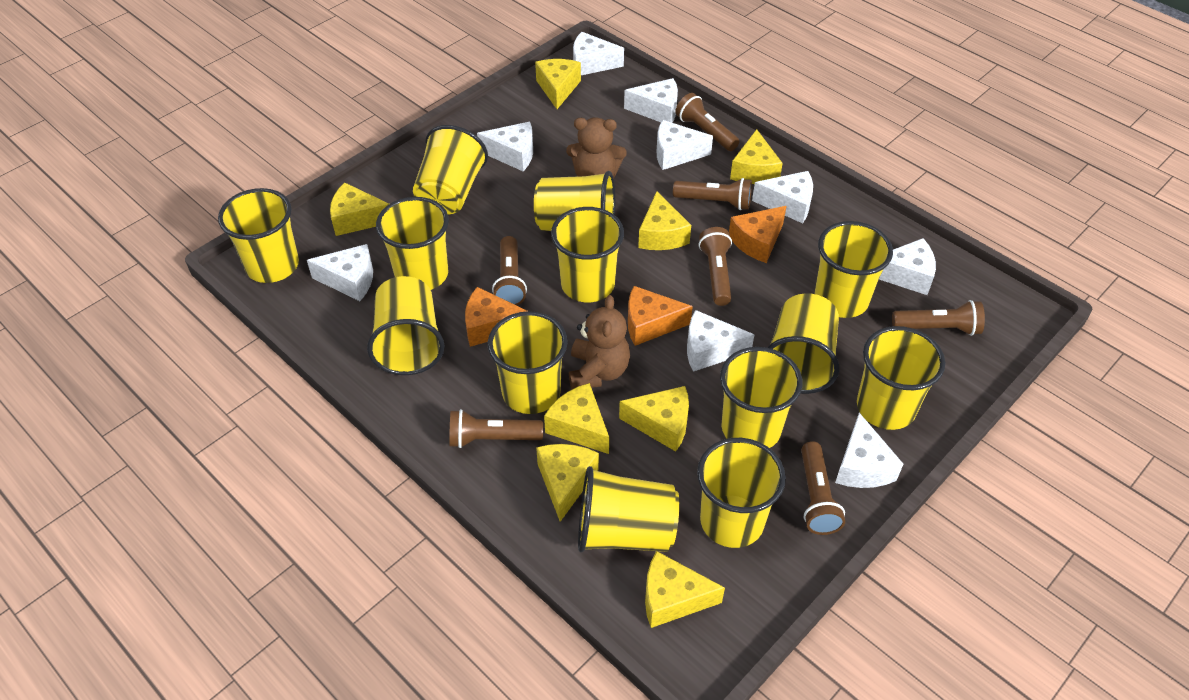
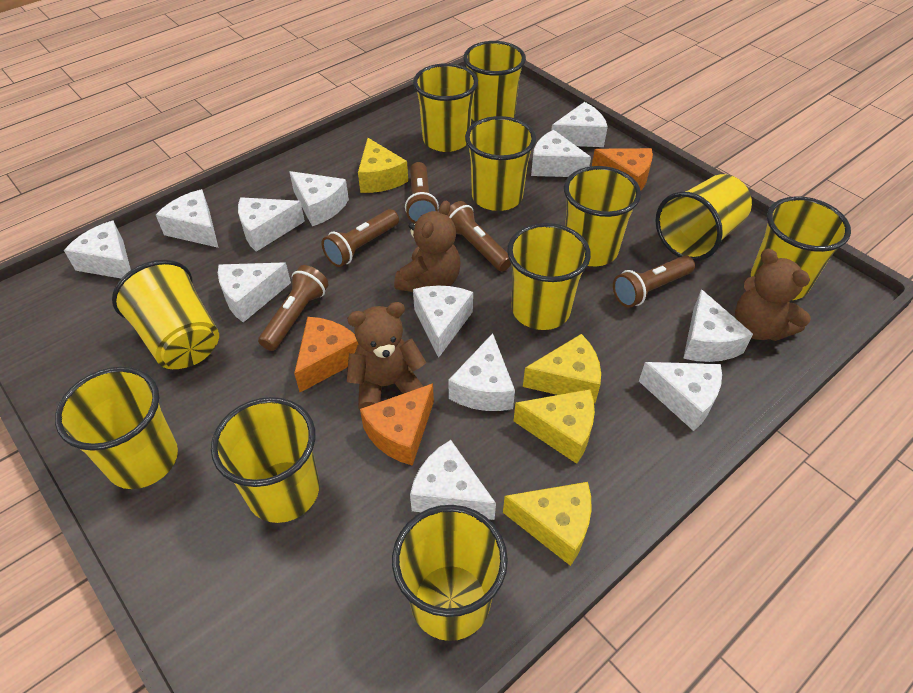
brown flashlight: 7 -> 5
brown teddy bear: 2 -> 3
white cheese: 9 -> 12
yellow cheese: 8 -> 4
yellow cup: 13 -> 11

